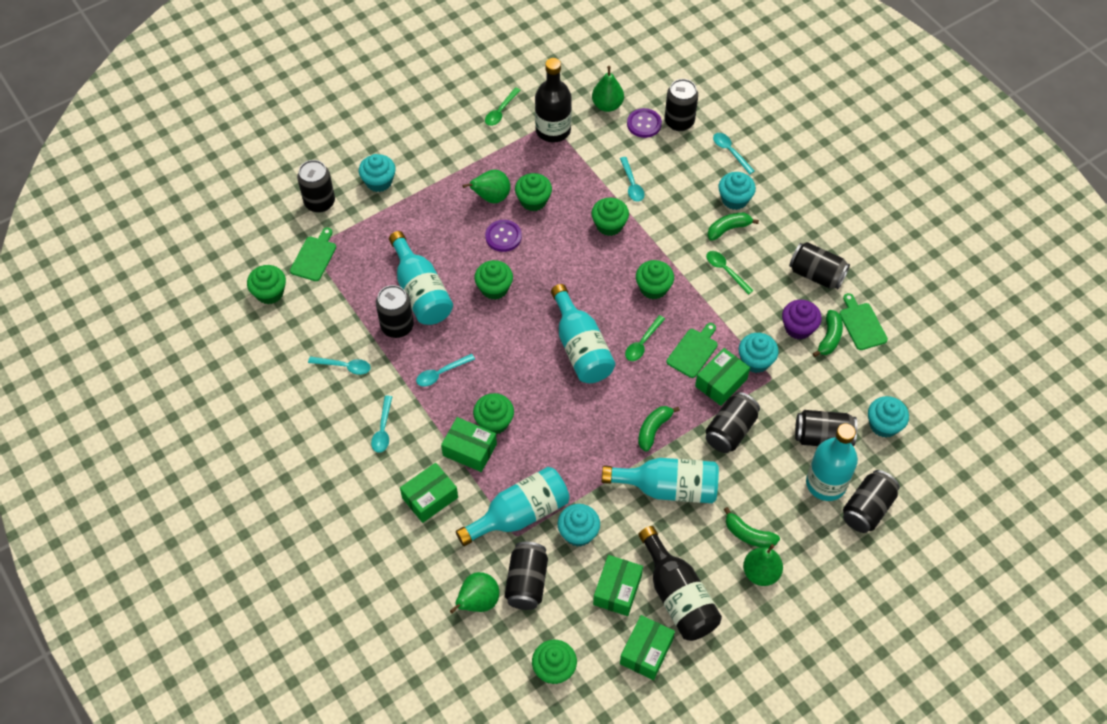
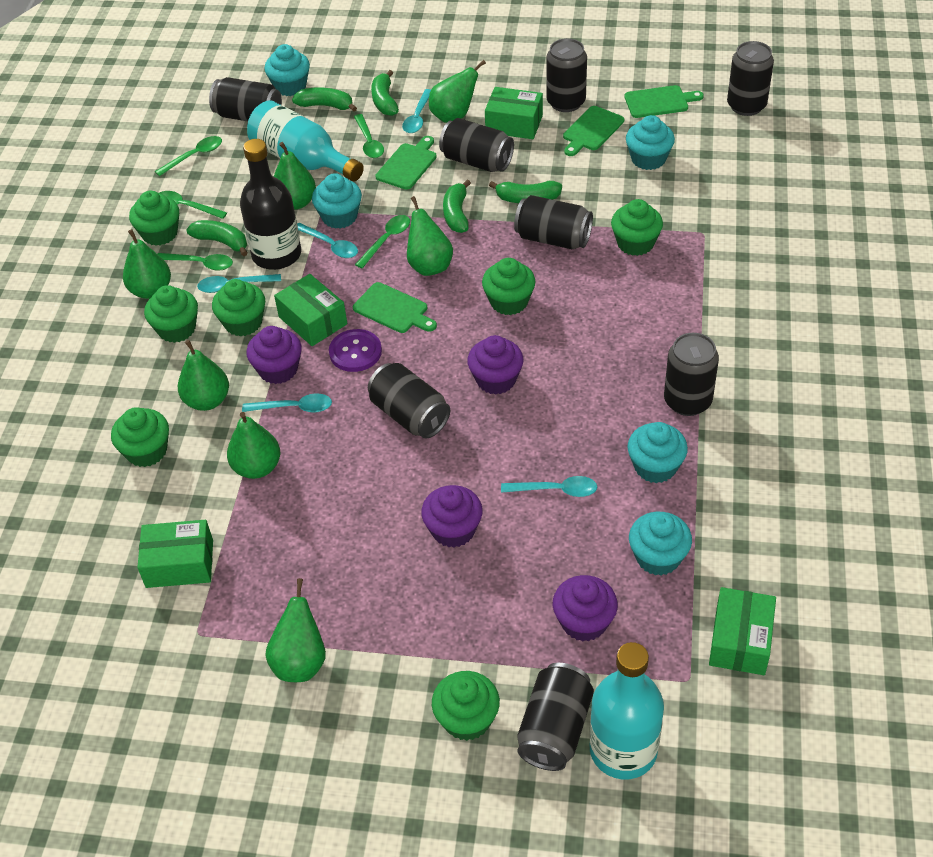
black bottle: 2 -> 1
green banana: 4 -> 5
green box: 5 -> 4
green cutting board: 3 -> 4
green pear: 4 -> 7
green spoon: 3 -> 5
purple button: 2 -> 1
purple cupcake: 1 -> 4
turquoise bottle: 5 -> 2

